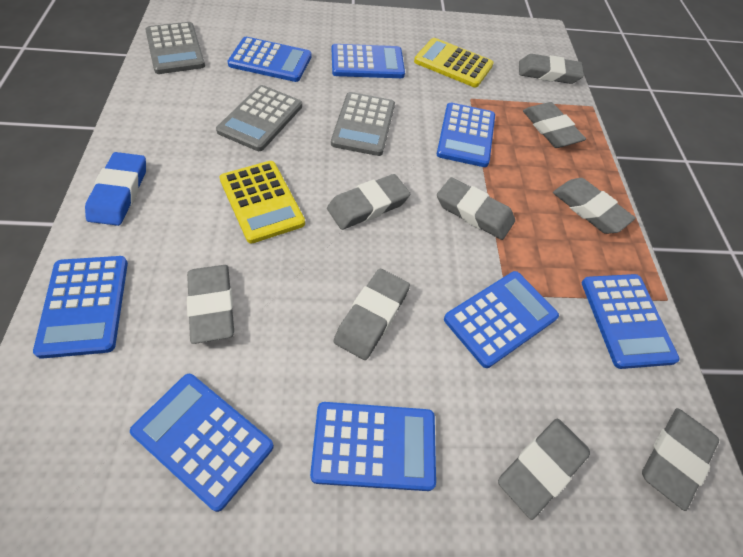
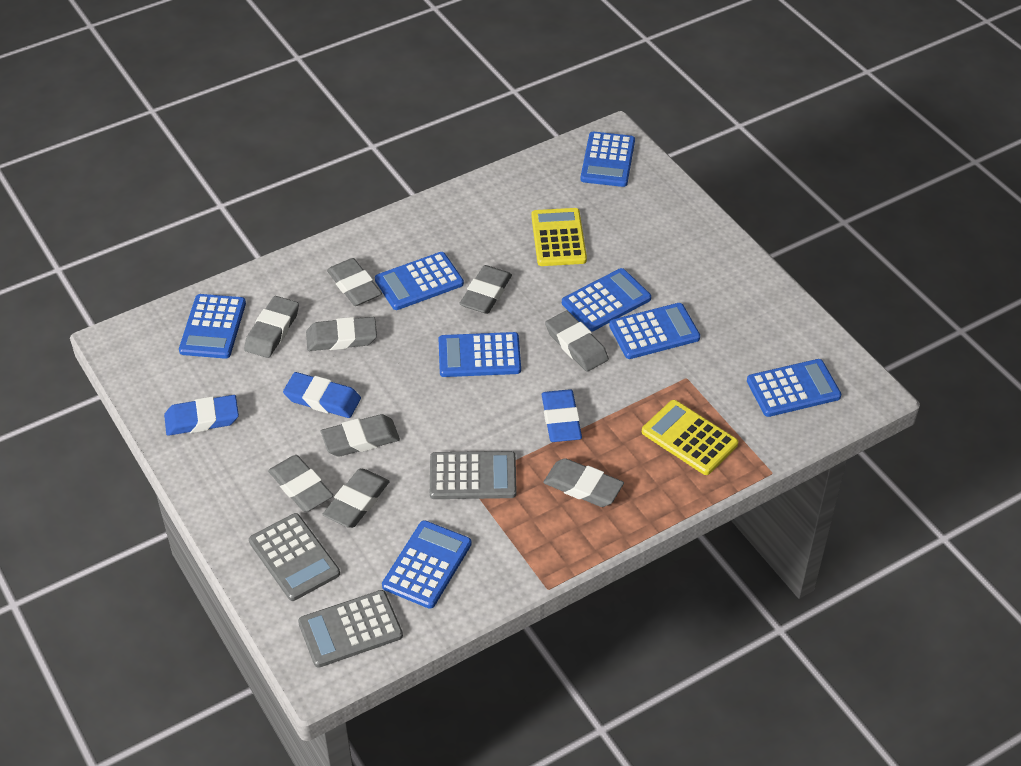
blue eraser: 1 -> 3

